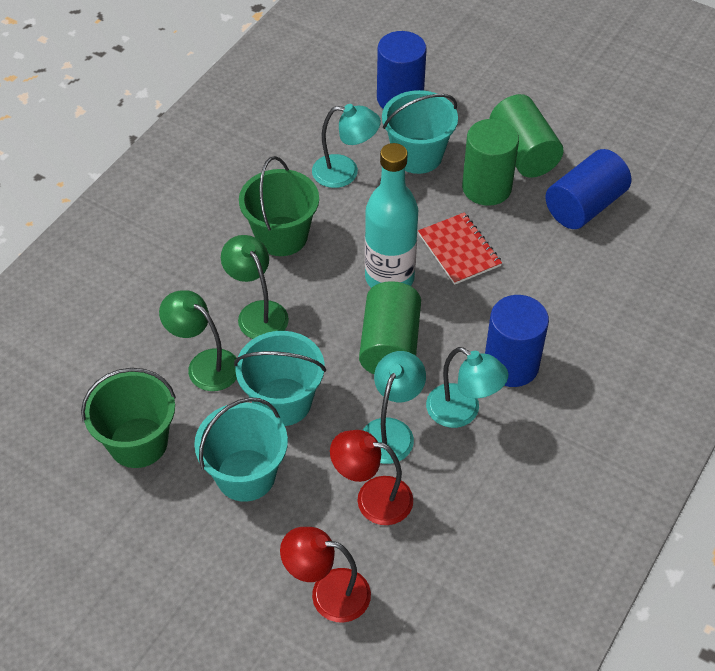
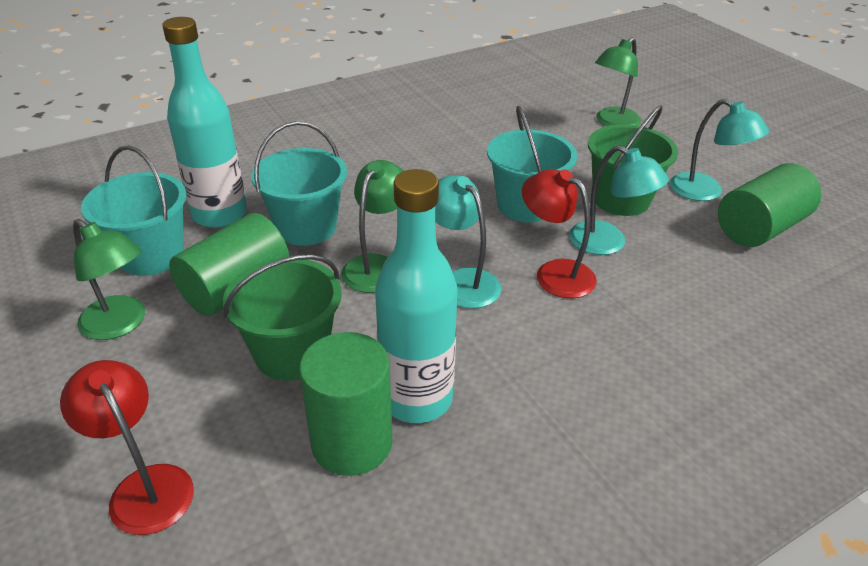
blue cylinder: 3 -> 0
green lamp: 2 -> 3
red notebook: 1 -> 0
turquoise bottle: 1 -> 2

